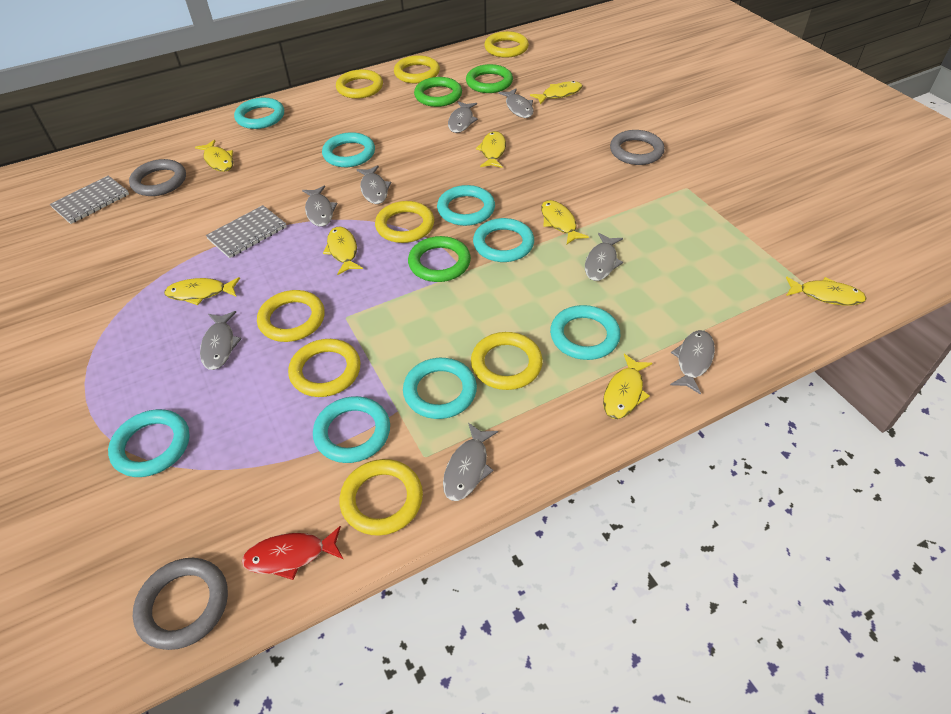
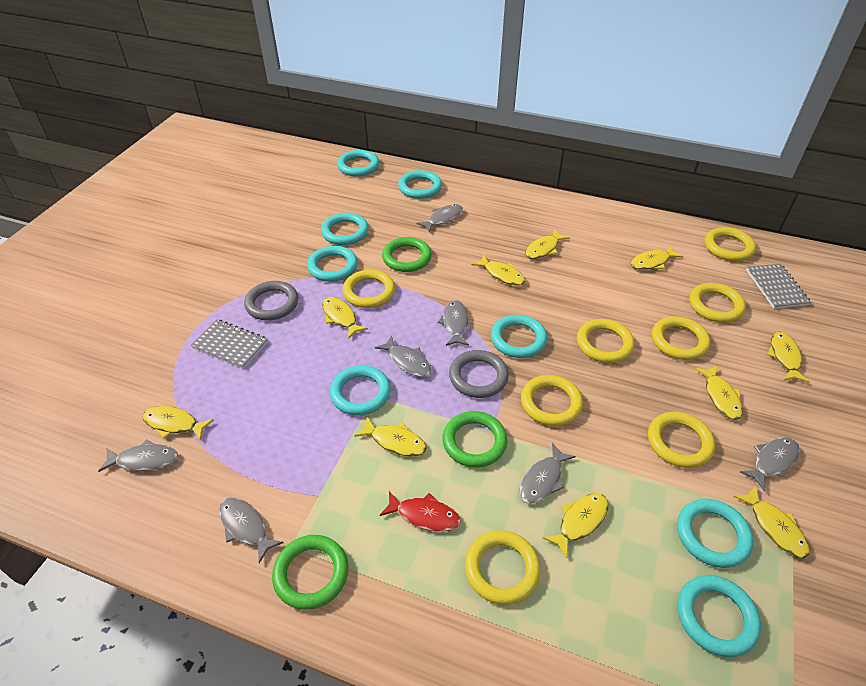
grey fish: 8 -> 7
grey ring: 3 -> 2
yellow fish: 8 -> 10

